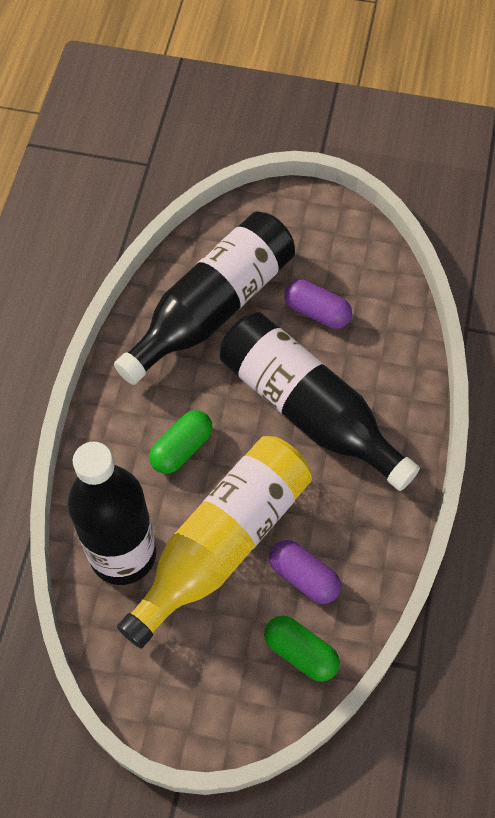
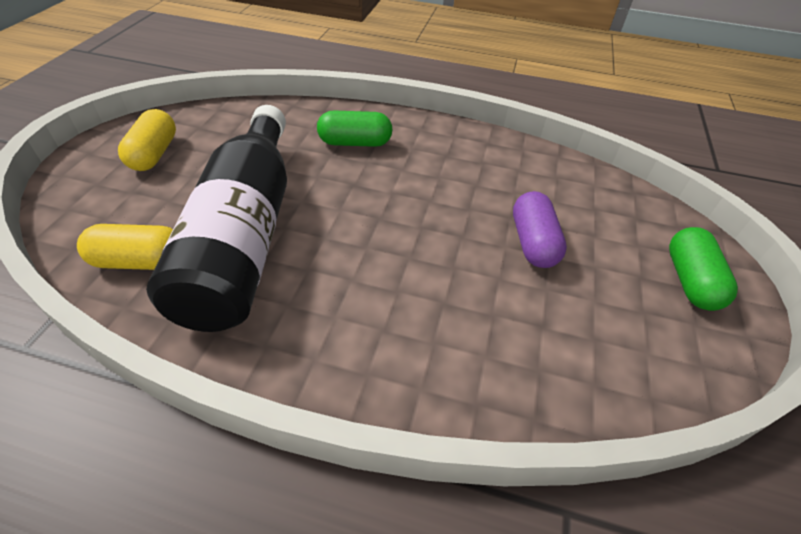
black bottle: 3 -> 1
purple capsule: 2 -> 1
yellow bottle: 1 -> 0
yellow capsule: 0 -> 2

